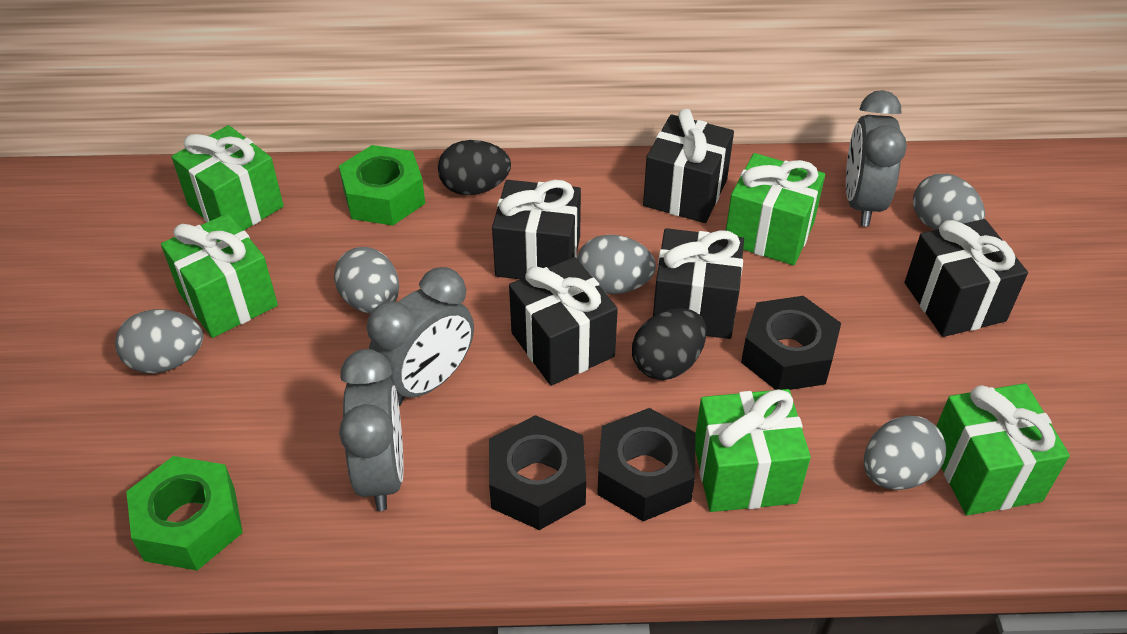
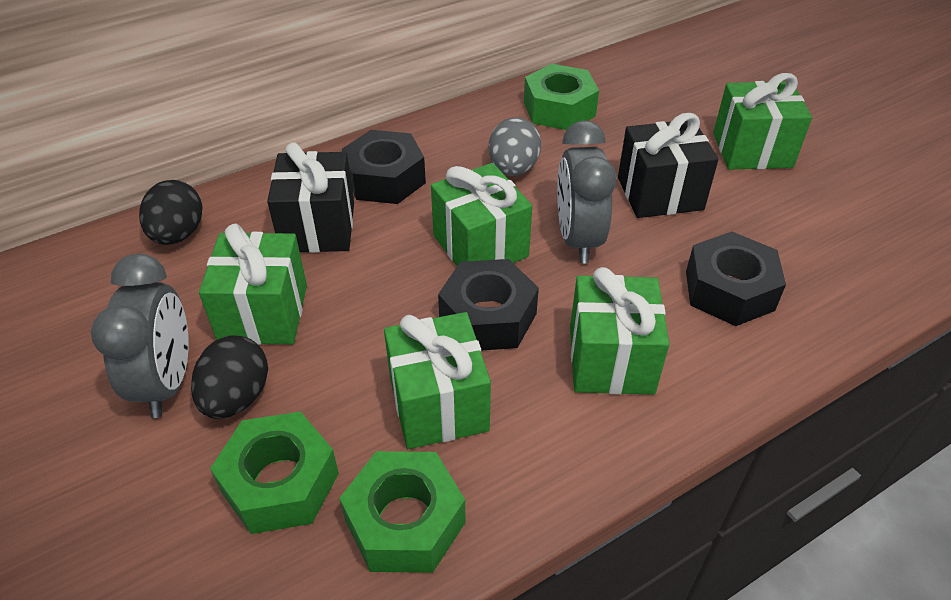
black gift: 5 -> 2
green nut: 2 -> 3
grey clock: 3 -> 2
grey egg: 5 -> 1

